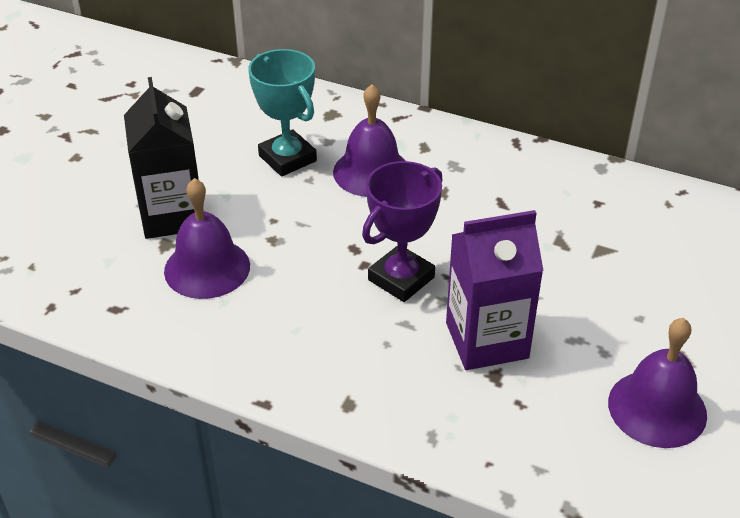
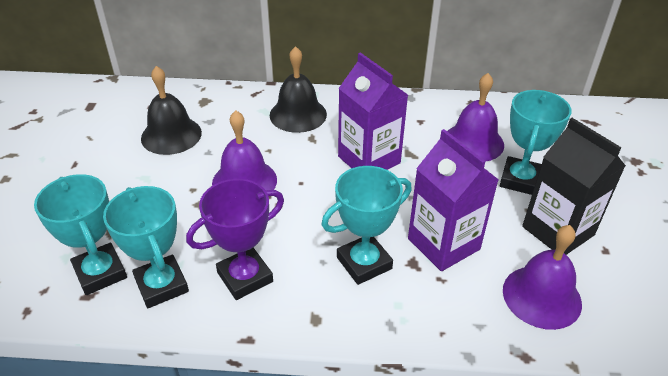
black bell: 0 -> 2
purple carton: 1 -> 2
turquoise trophy: 1 -> 4

